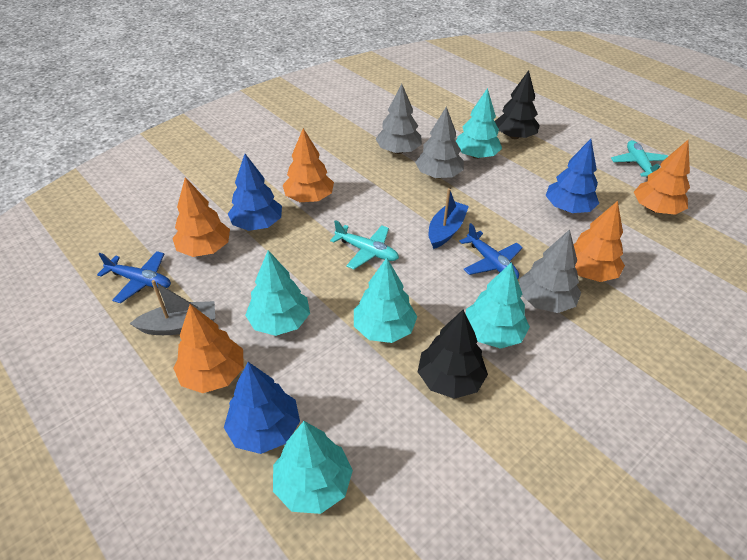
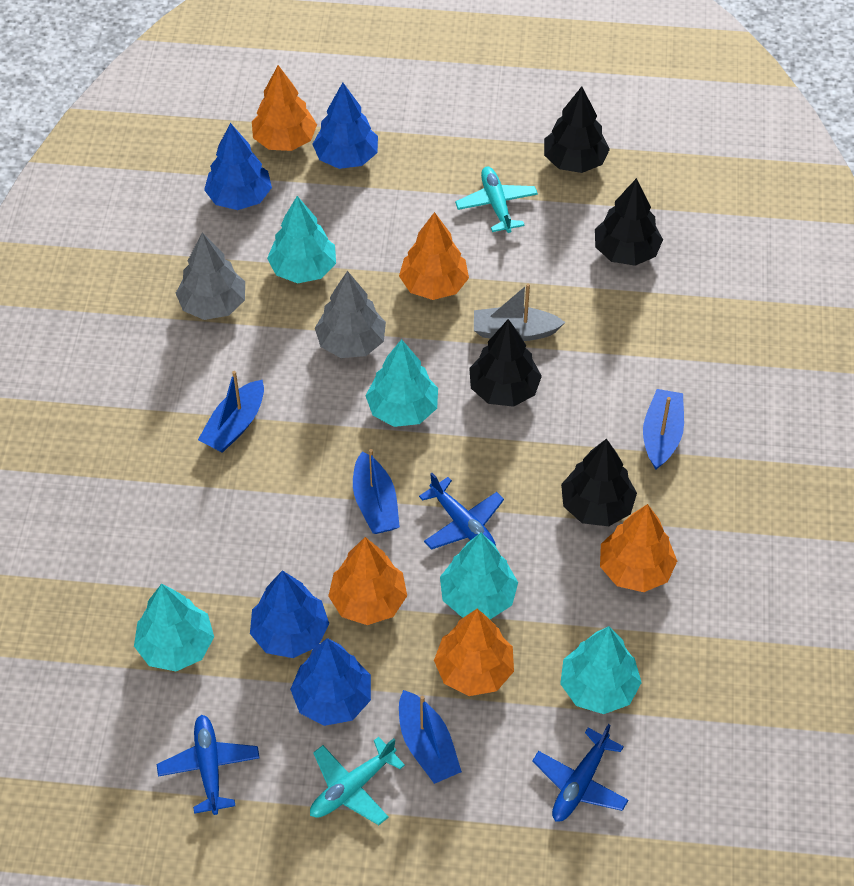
black tree: 2 -> 4
blue boat: 1 -> 4
blue plane: 2 -> 3
blue tree: 3 -> 4
grey tree: 3 -> 2

